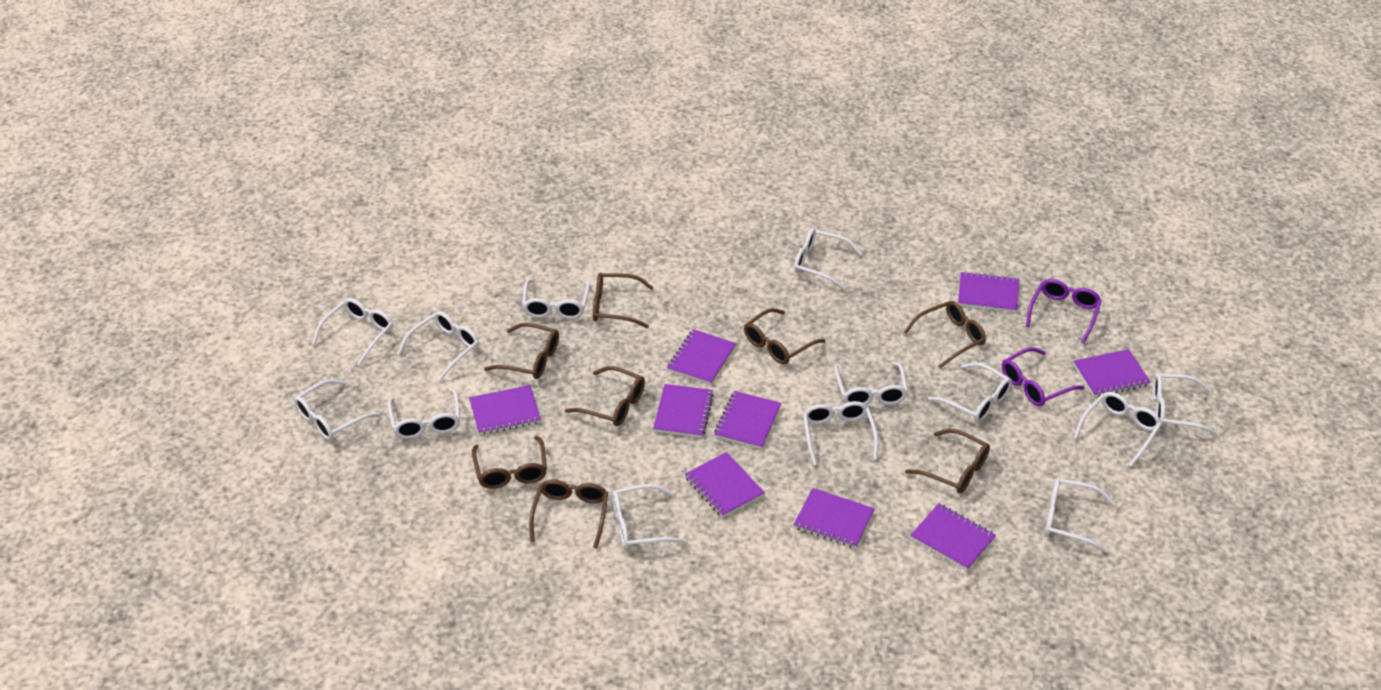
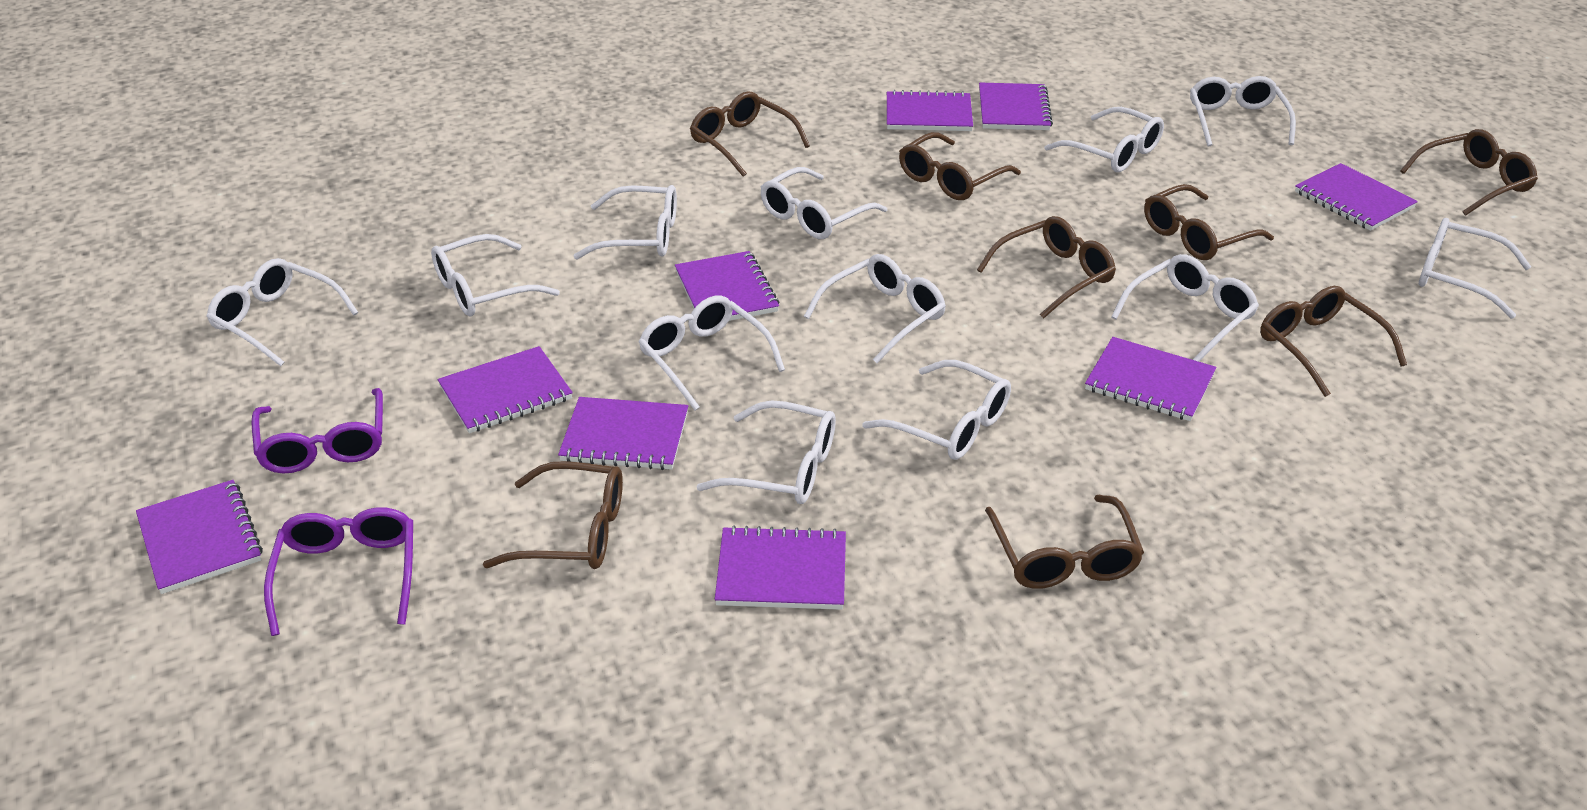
white glasses: 13 -> 12

